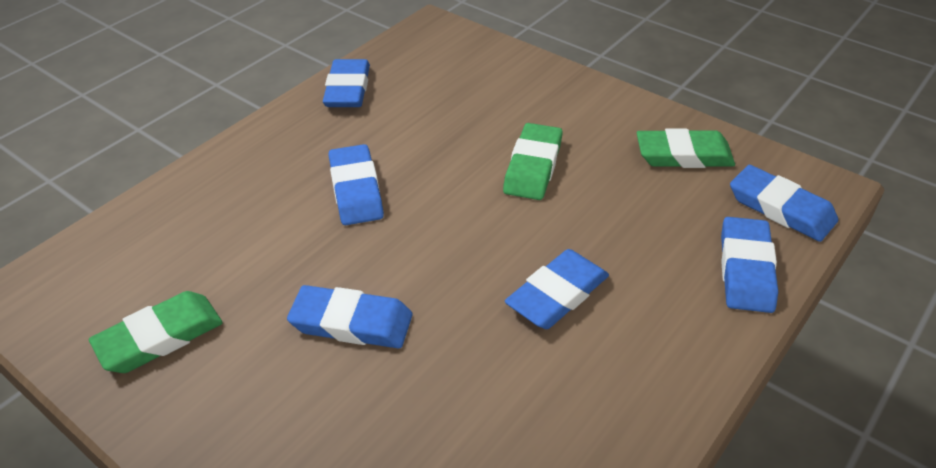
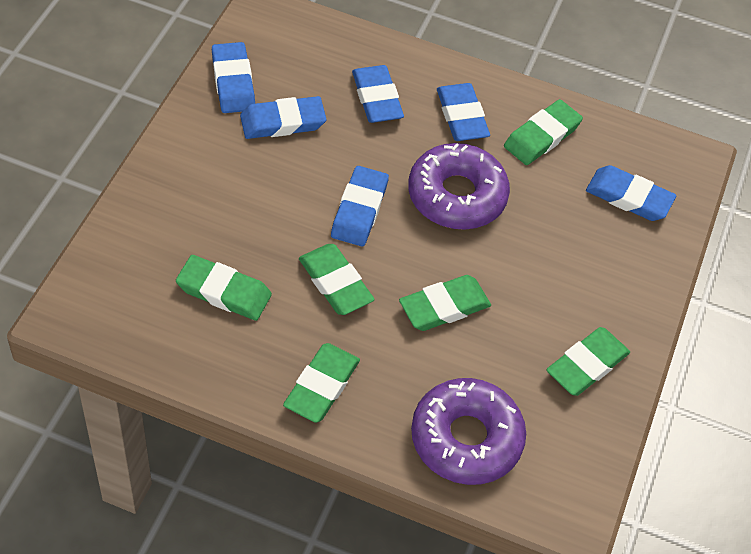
green eraser: 3 -> 6
purple donut: 0 -> 2

